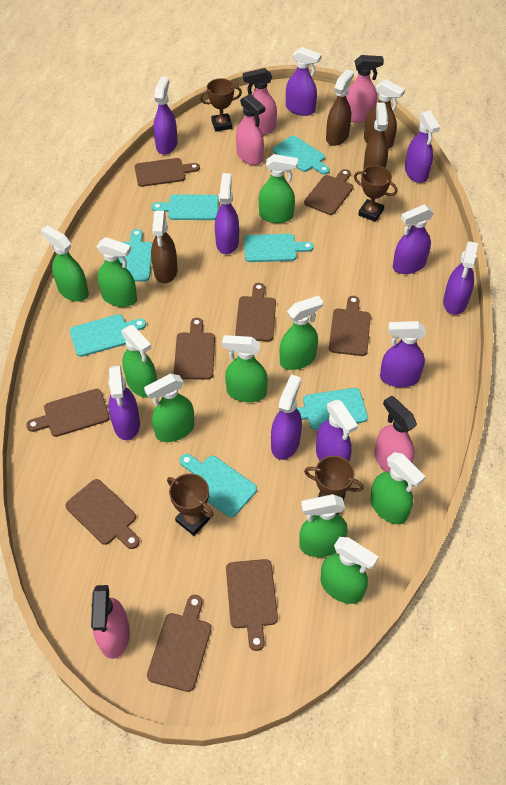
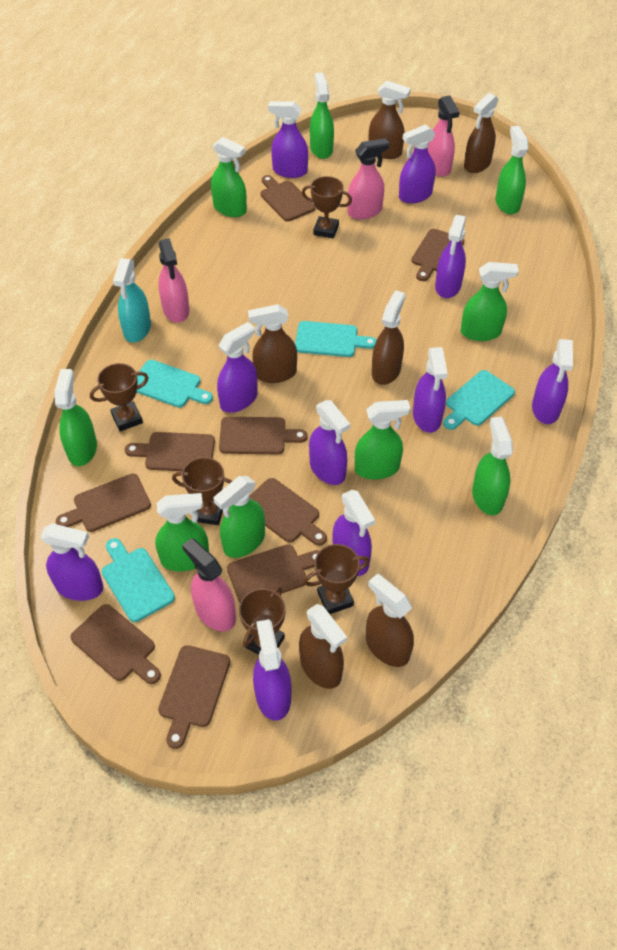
brown spray bottle: 4 -> 6
brown trophy: 4 -> 5
green spray bottle: 10 -> 9
pink spray bottle: 5 -> 4
turquoise cutting board: 7 -> 4
turquoise spray bottle: 0 -> 1

